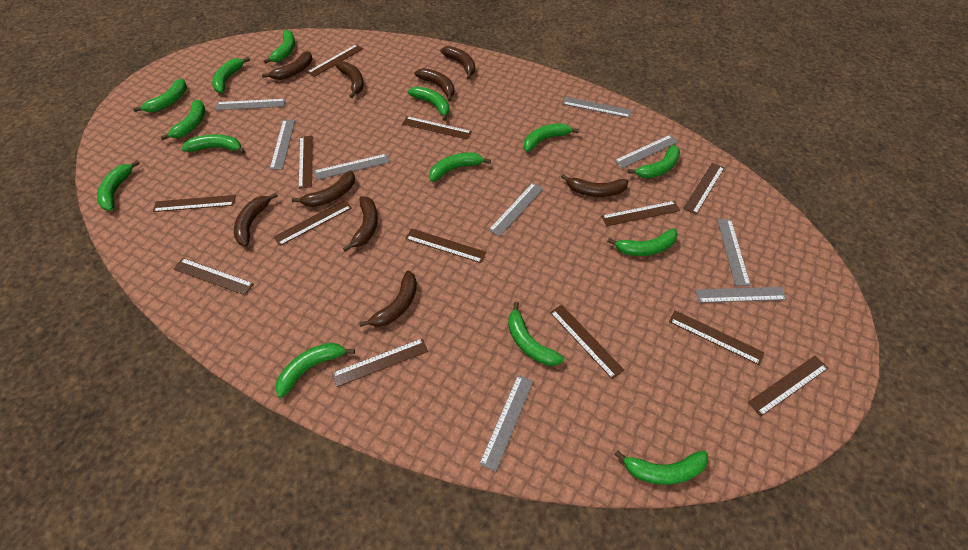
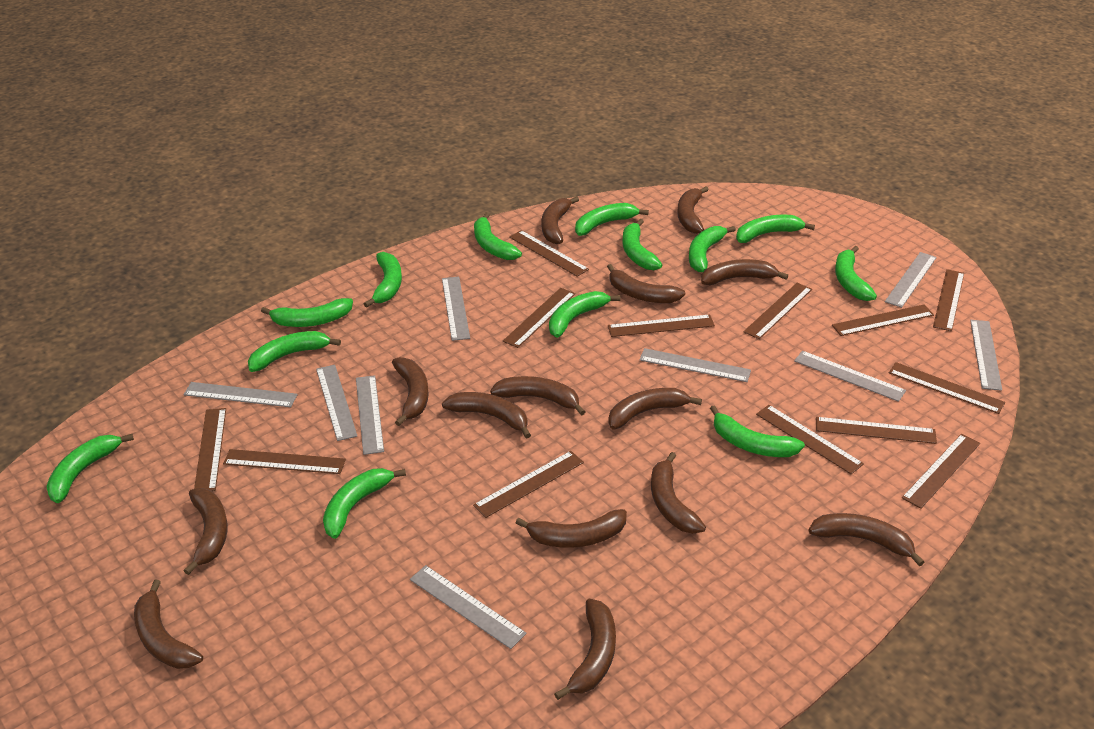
brown banana: 9 -> 14
green banana: 14 -> 13

